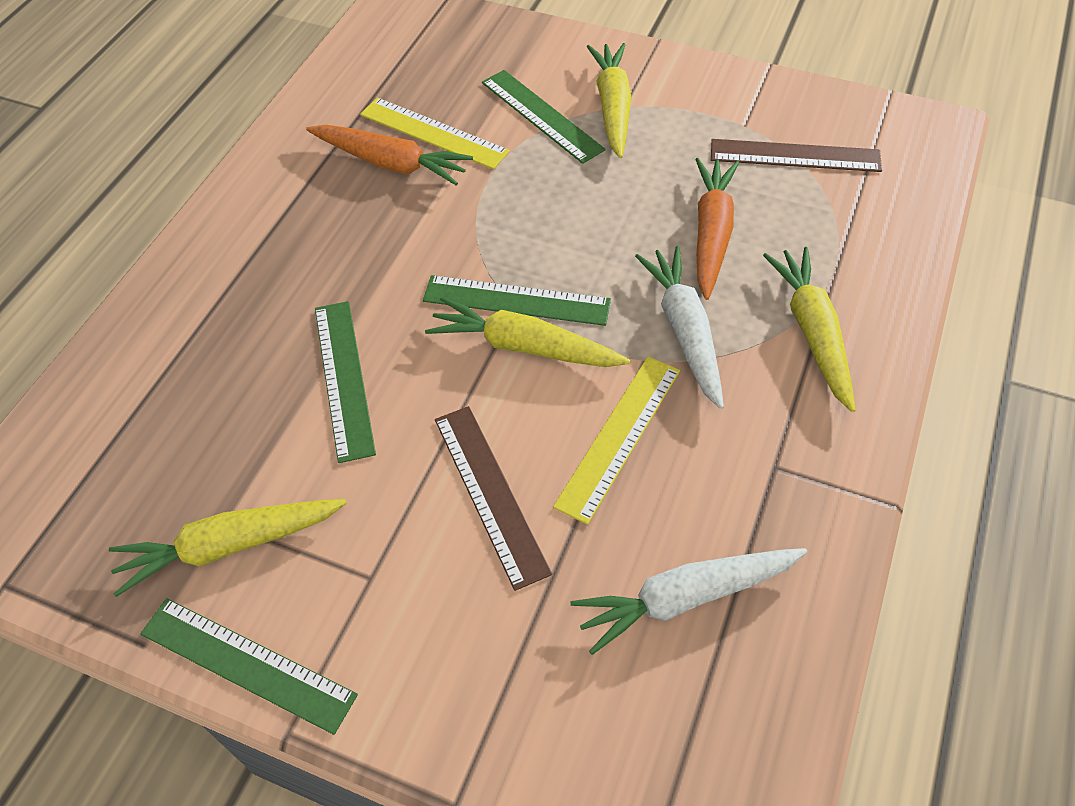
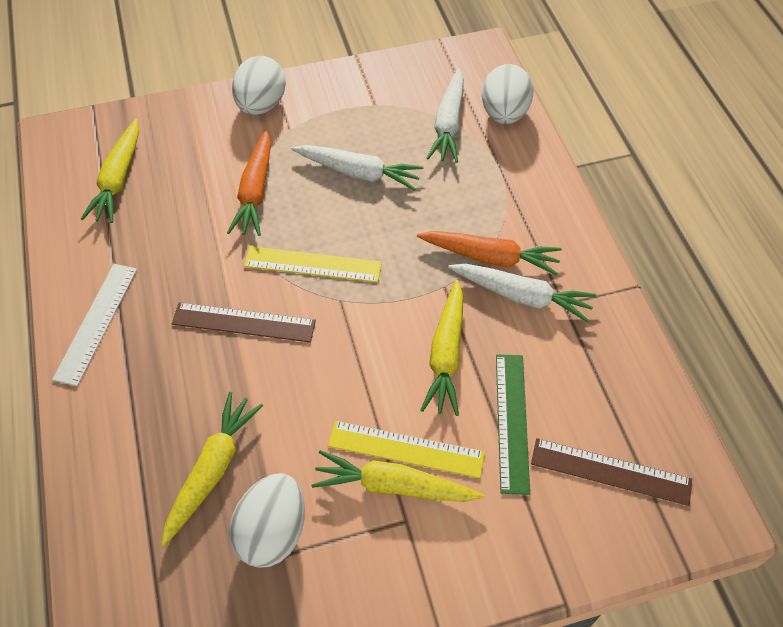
green ruler: 4 -> 1
white carrot: 2 -> 3
white egg: 0 -> 3
white ruler: 0 -> 1

